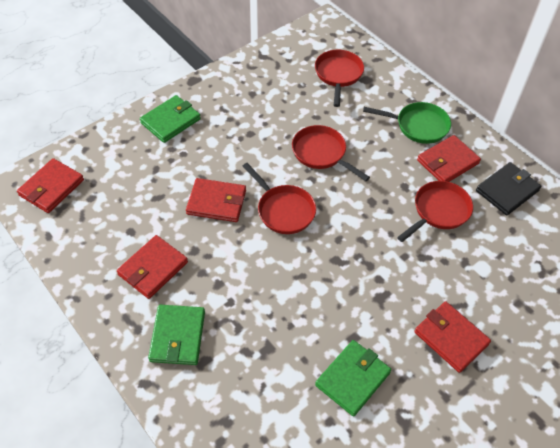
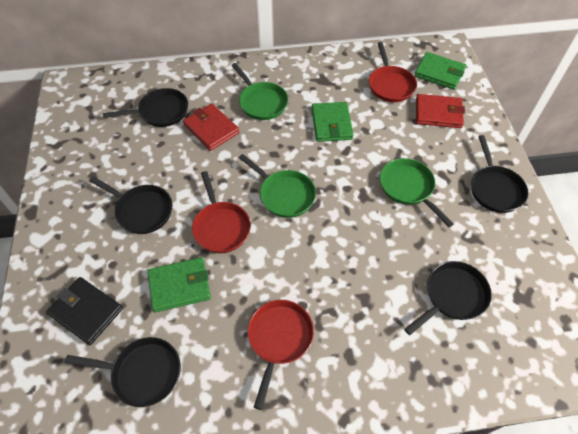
black pan: 0 -> 5
green pan: 1 -> 3
red pan: 4 -> 3
red wallet: 5 -> 2

